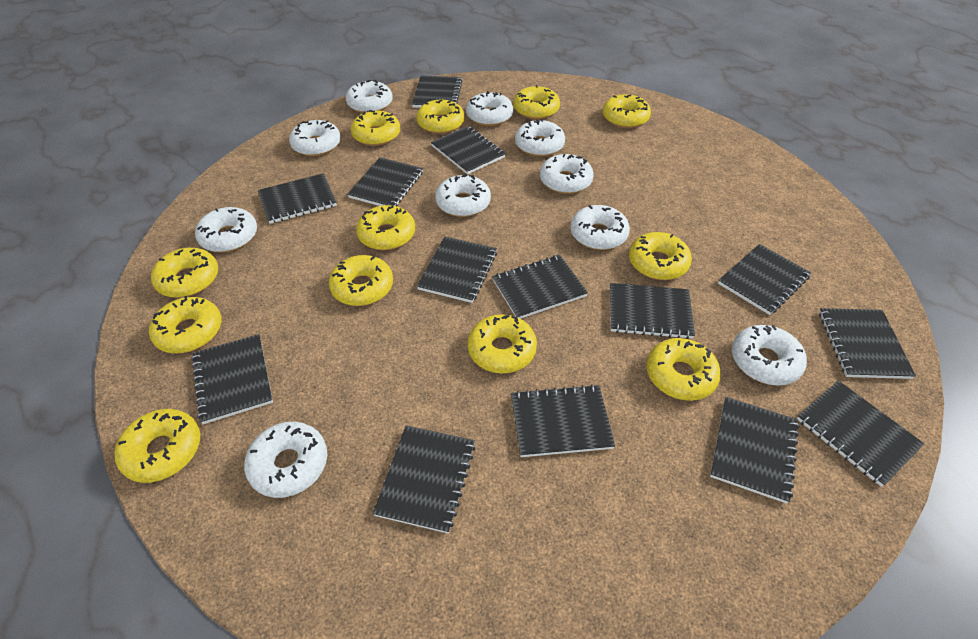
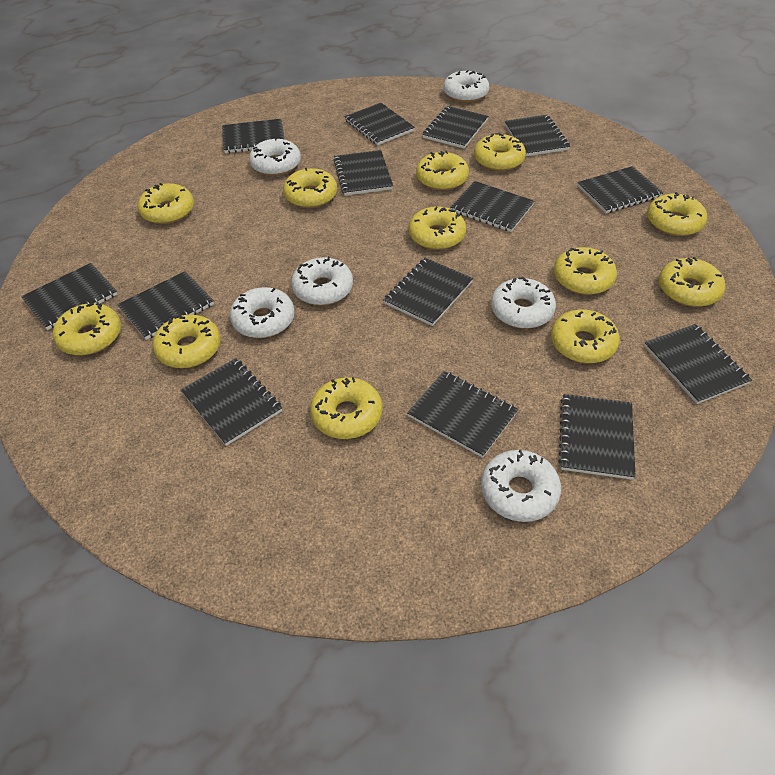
white donut: 10 -> 6

